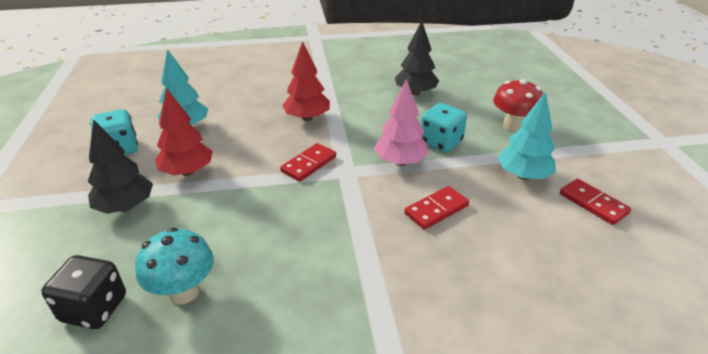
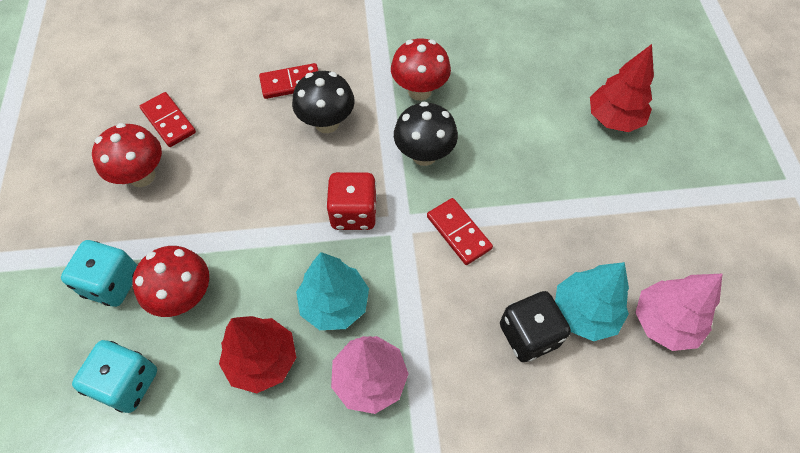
black mushroom: 0 -> 2
black tree: 2 -> 0
pink tree: 1 -> 2
red dice: 0 -> 1
red mushroom: 1 -> 3
turquoise mushroom: 1 -> 0

